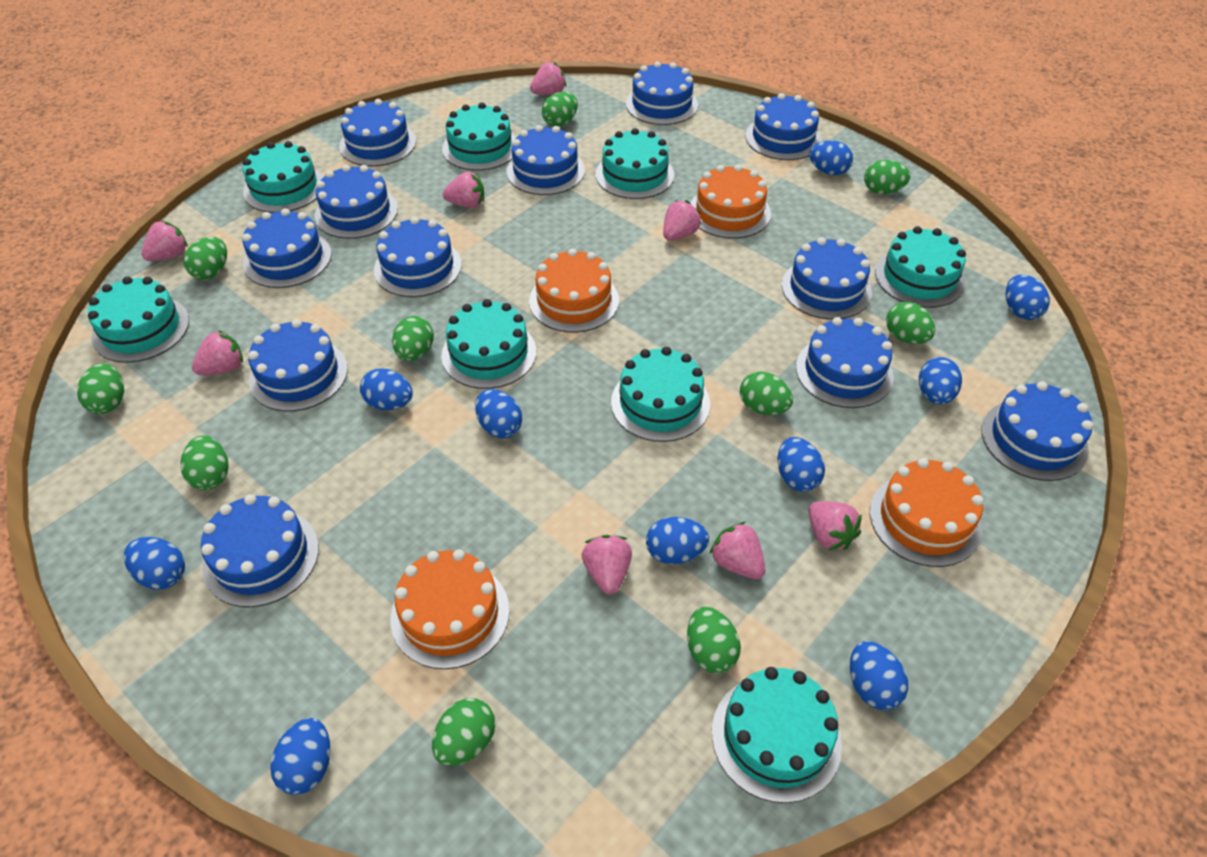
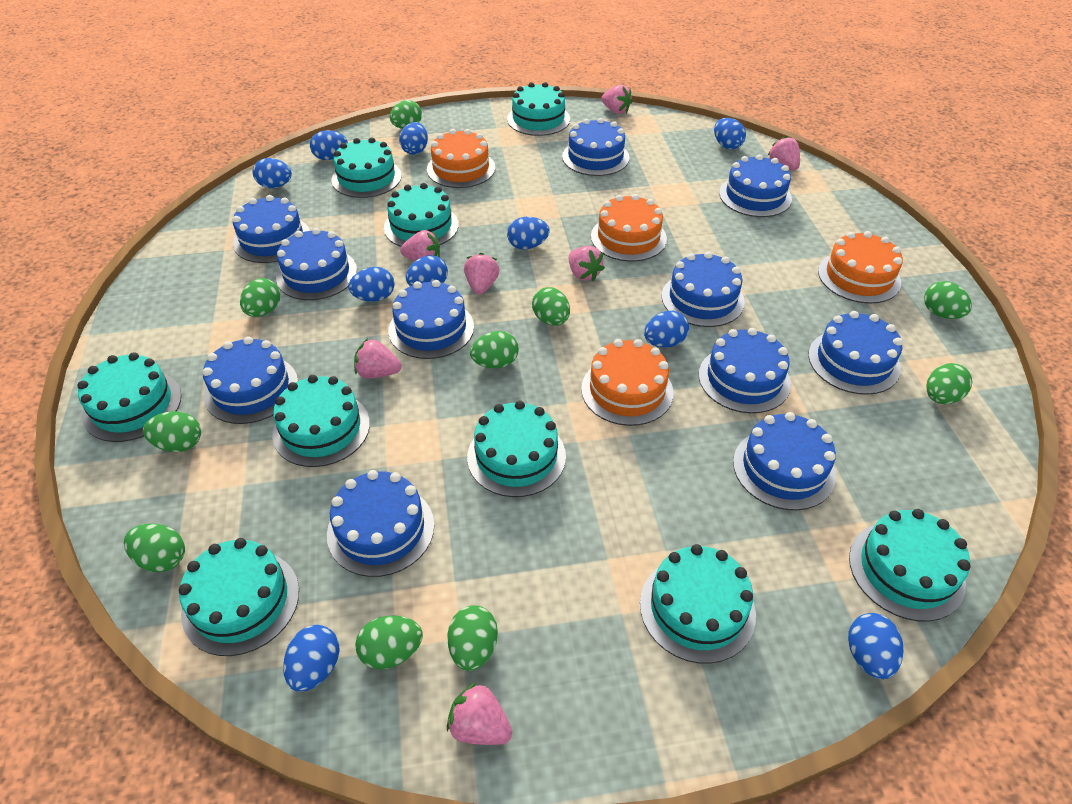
blue cake: 12 -> 11
pink strawberry: 8 -> 7
turquoise cake: 8 -> 9

